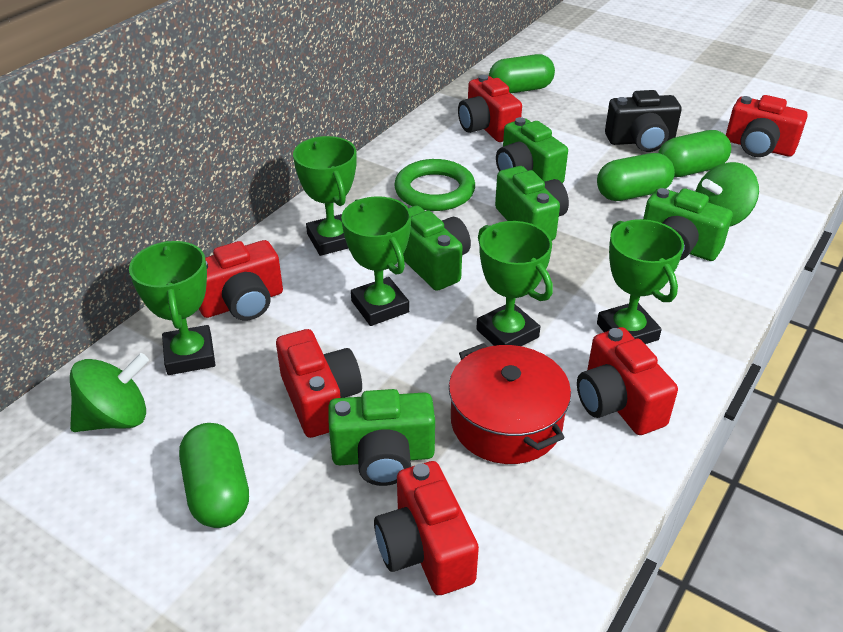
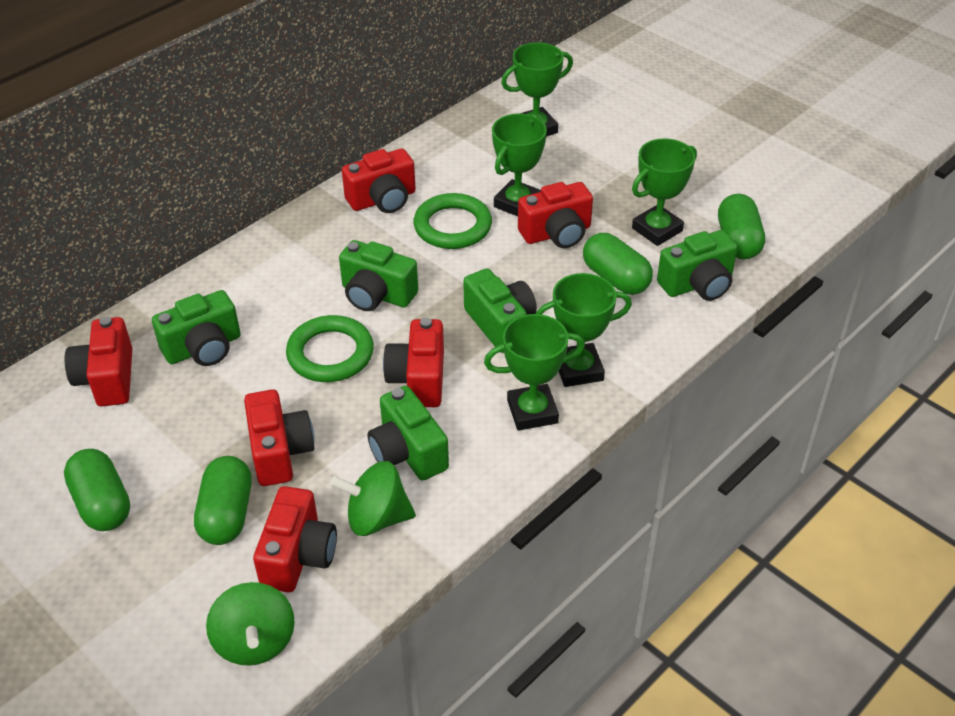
black camera: 1 -> 0
green ring: 1 -> 2
red pot: 1 -> 0

